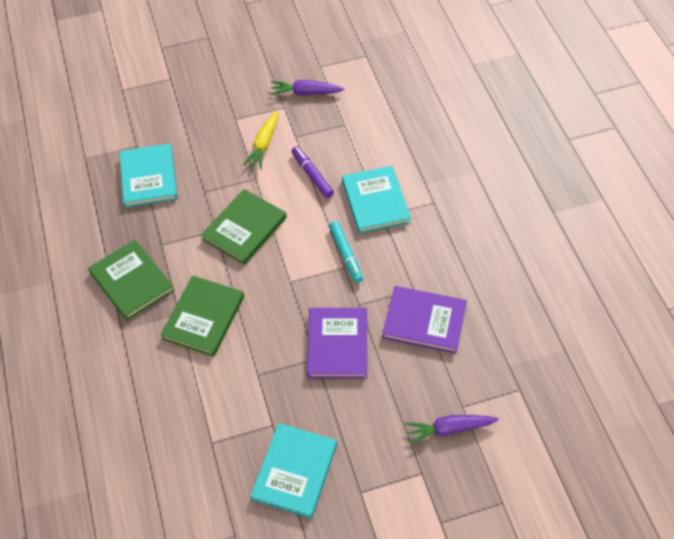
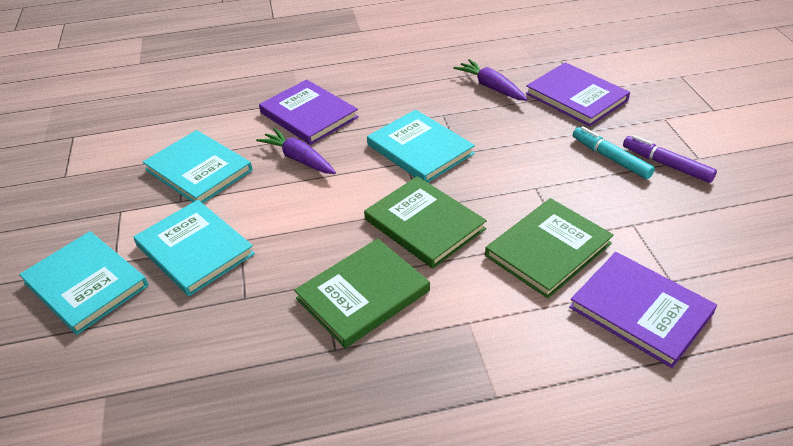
purple book: 2 -> 3
turquoise book: 3 -> 4
yellow carrot: 1 -> 0

